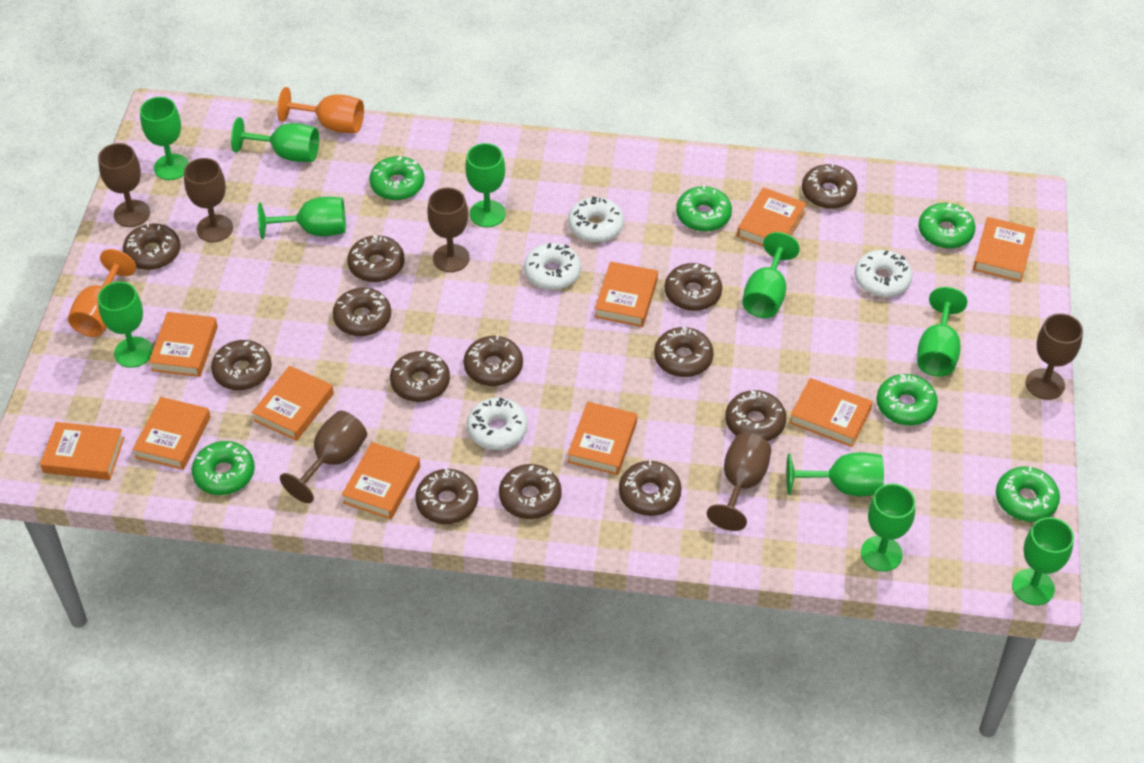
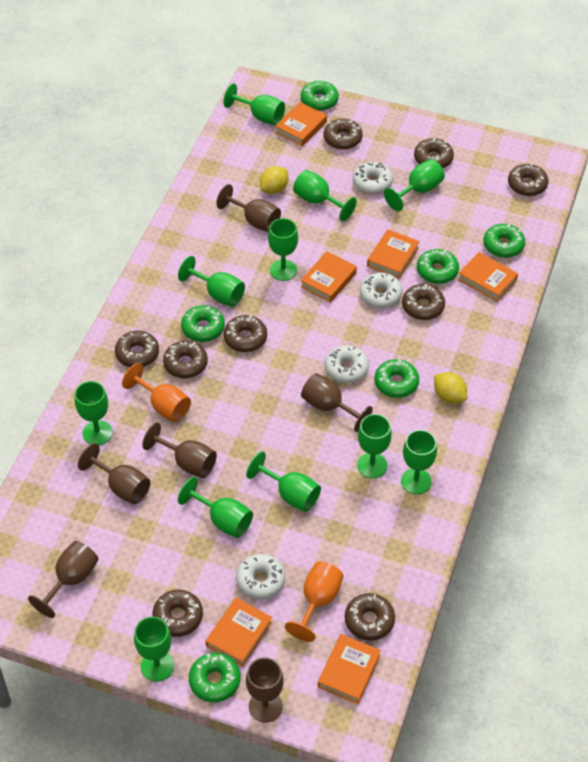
brown donut: 13 -> 9
green goblet: 10 -> 11
orange book: 10 -> 6
yellow lemon: 0 -> 2

